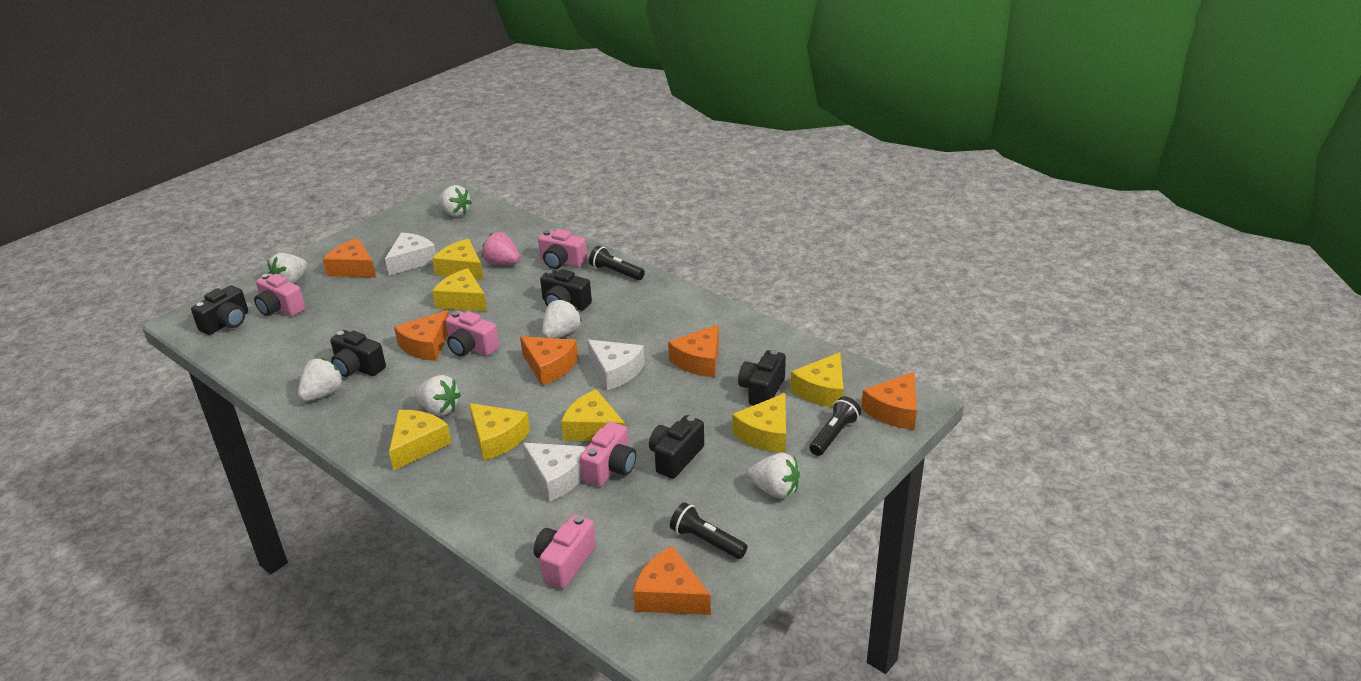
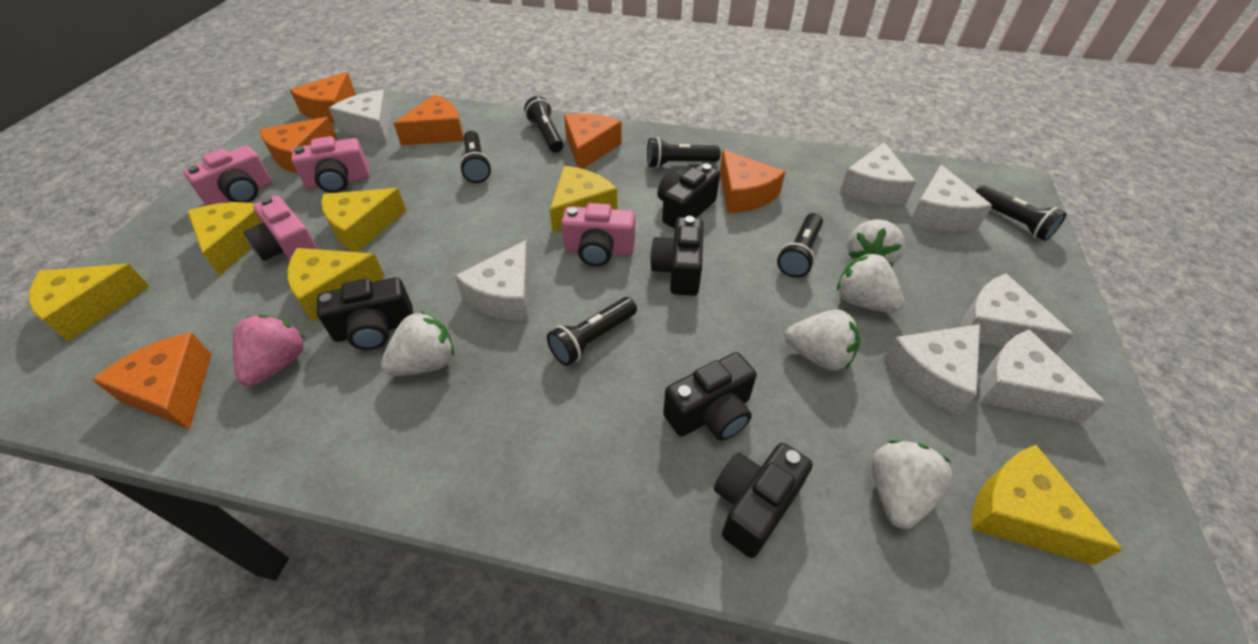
black flashlight: 3 -> 6
pink camera: 5 -> 4
white cheese: 3 -> 7
white strawberry: 6 -> 5
yellow cheese: 7 -> 6

